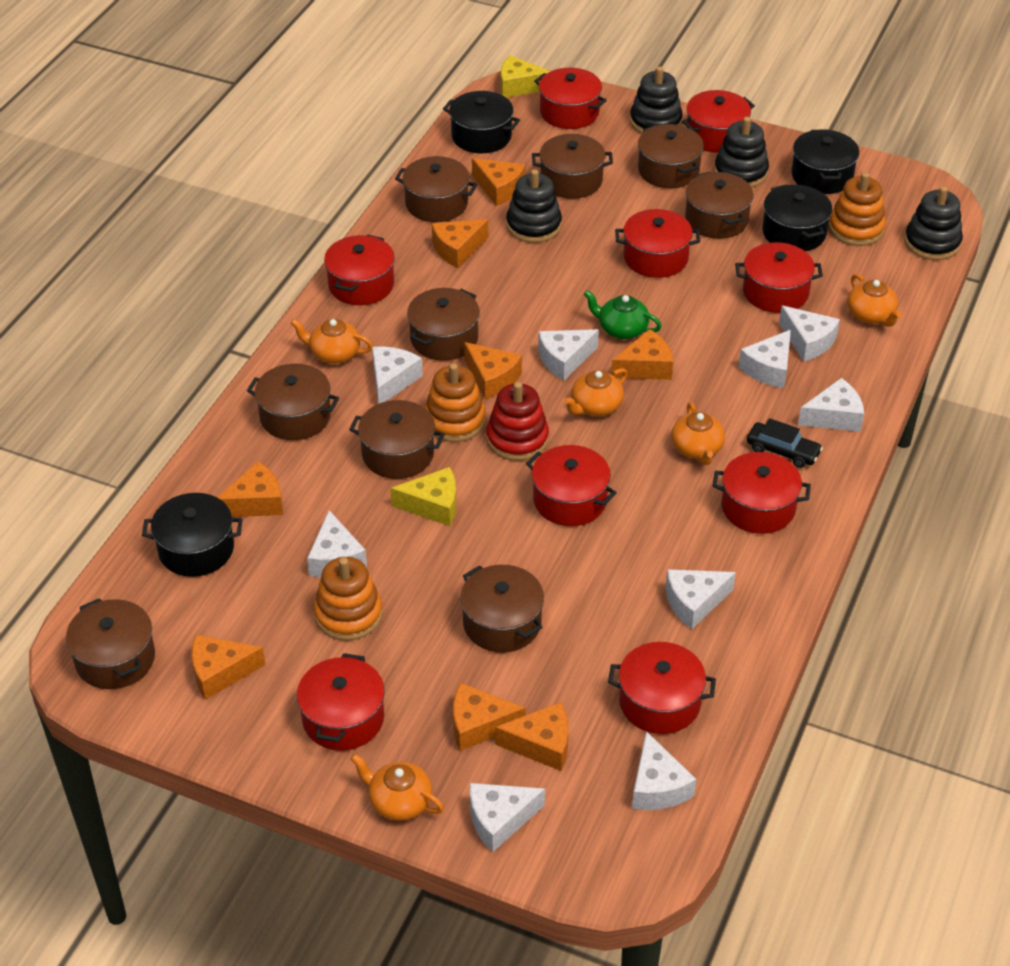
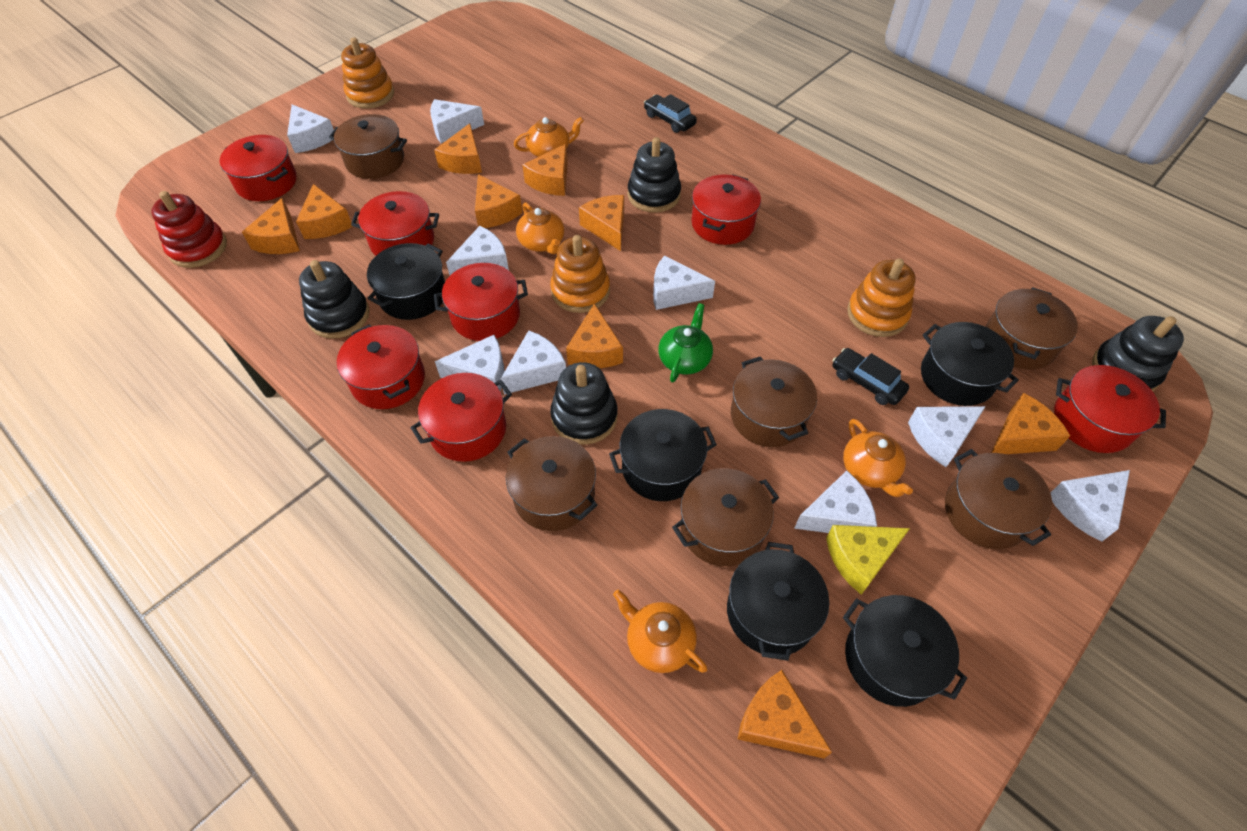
black car: 1 -> 2
black pot: 4 -> 5
brown pot: 9 -> 6
orange cheese: 8 -> 9
orange teapot: 5 -> 4
red pot: 9 -> 7
yellow cheese: 2 -> 1

